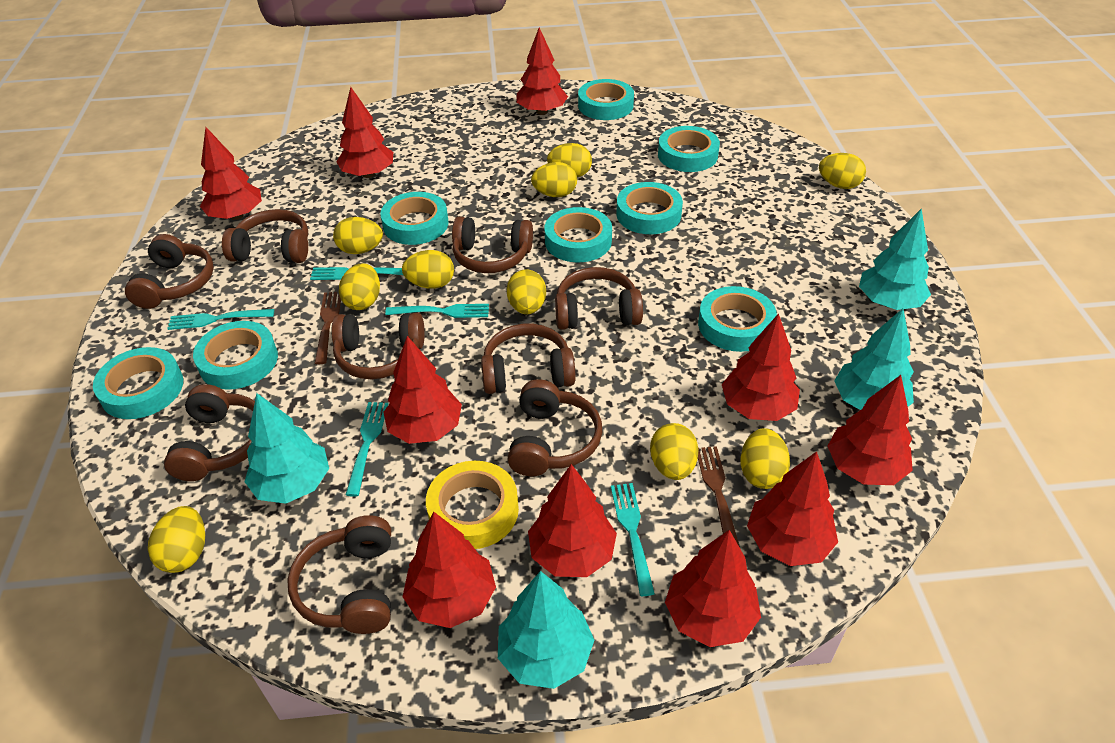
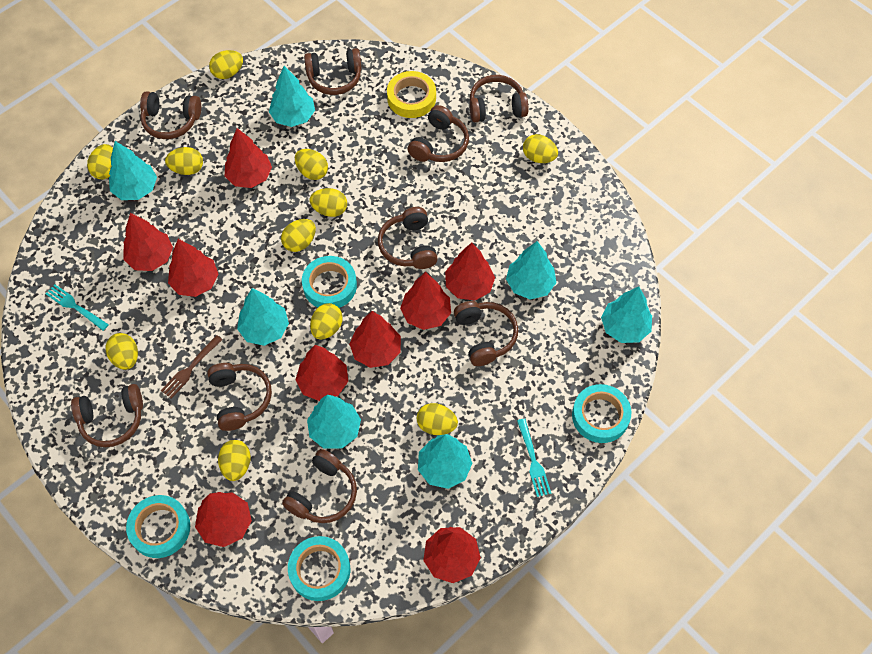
brown fork: 2 -> 1
red tree: 10 -> 9
turquoise fork: 5 -> 2
turquoise tape: 8 -> 4
turquoise tree: 4 -> 7
yellow egg: 10 -> 11

